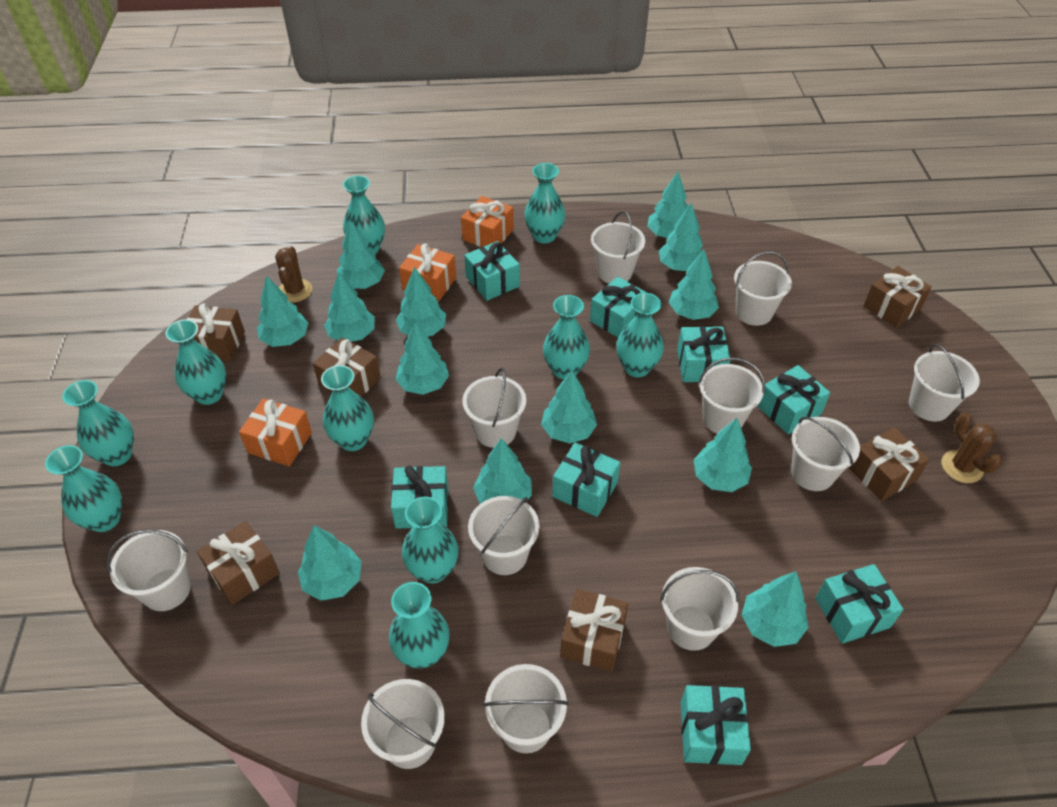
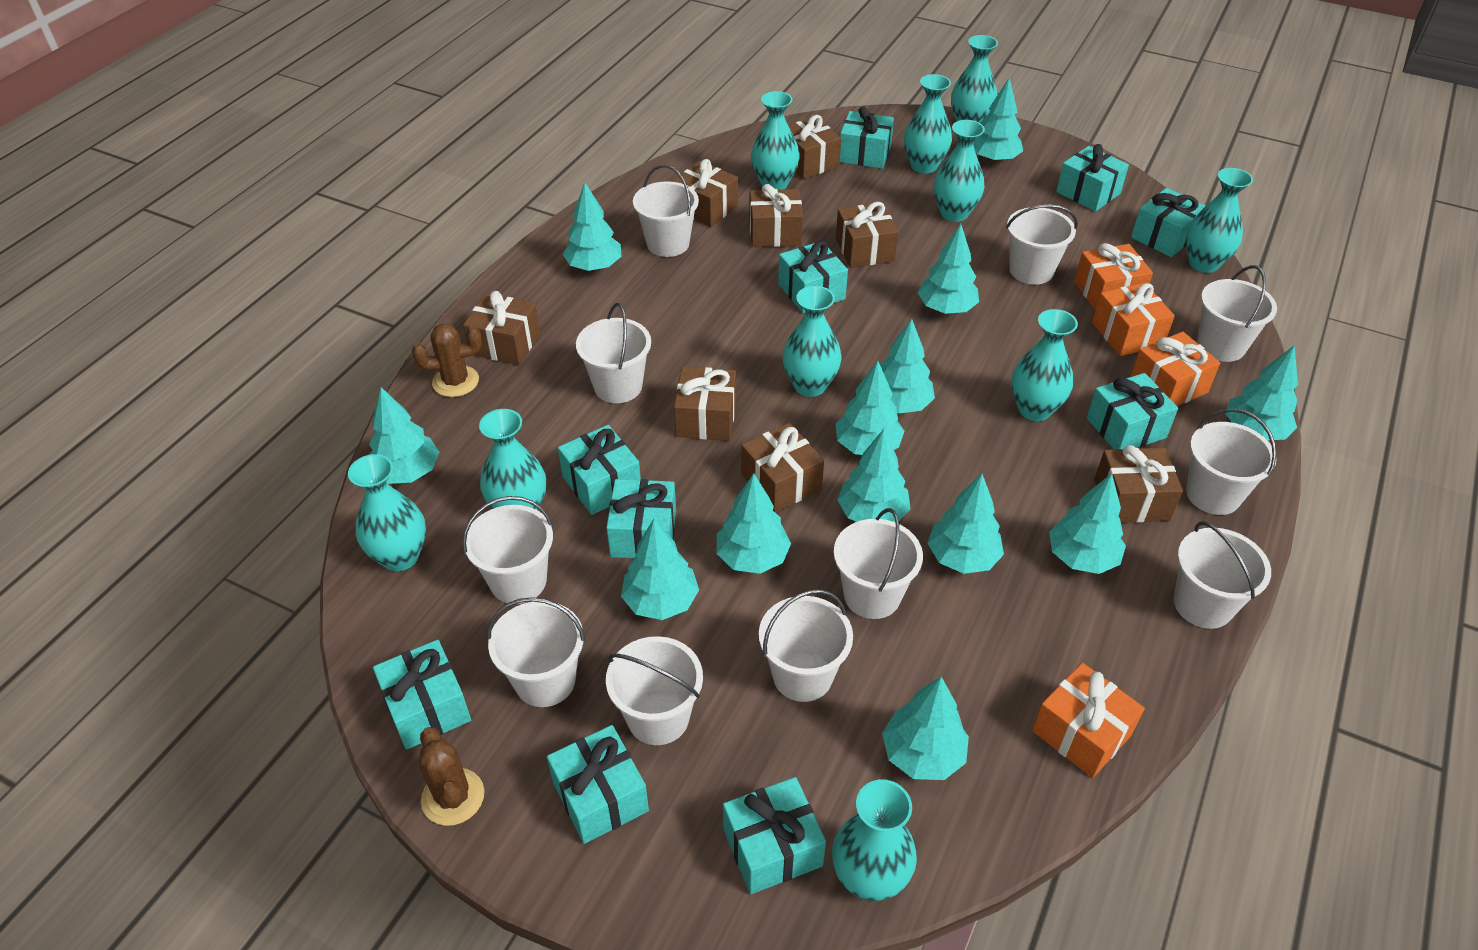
brown gift: 6 -> 8
orange gift: 3 -> 4
turquoise gift: 8 -> 10

